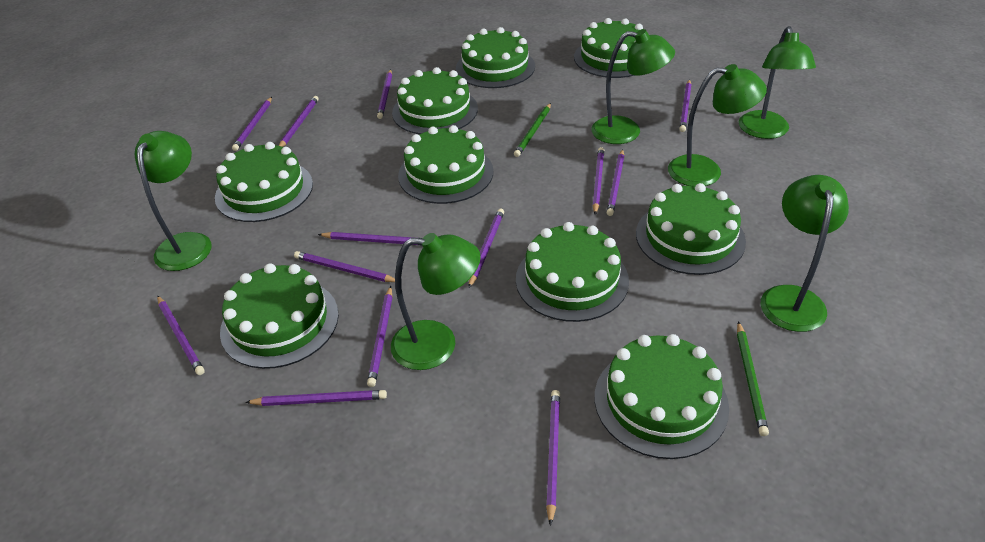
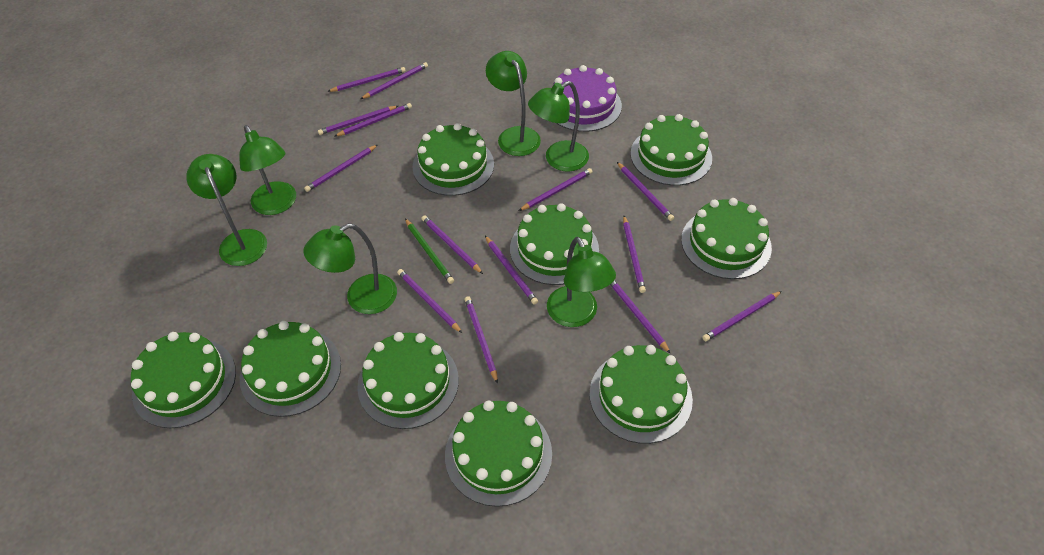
green pencil: 2 -> 1
purple cake: 0 -> 1
purple pencil: 13 -> 14

